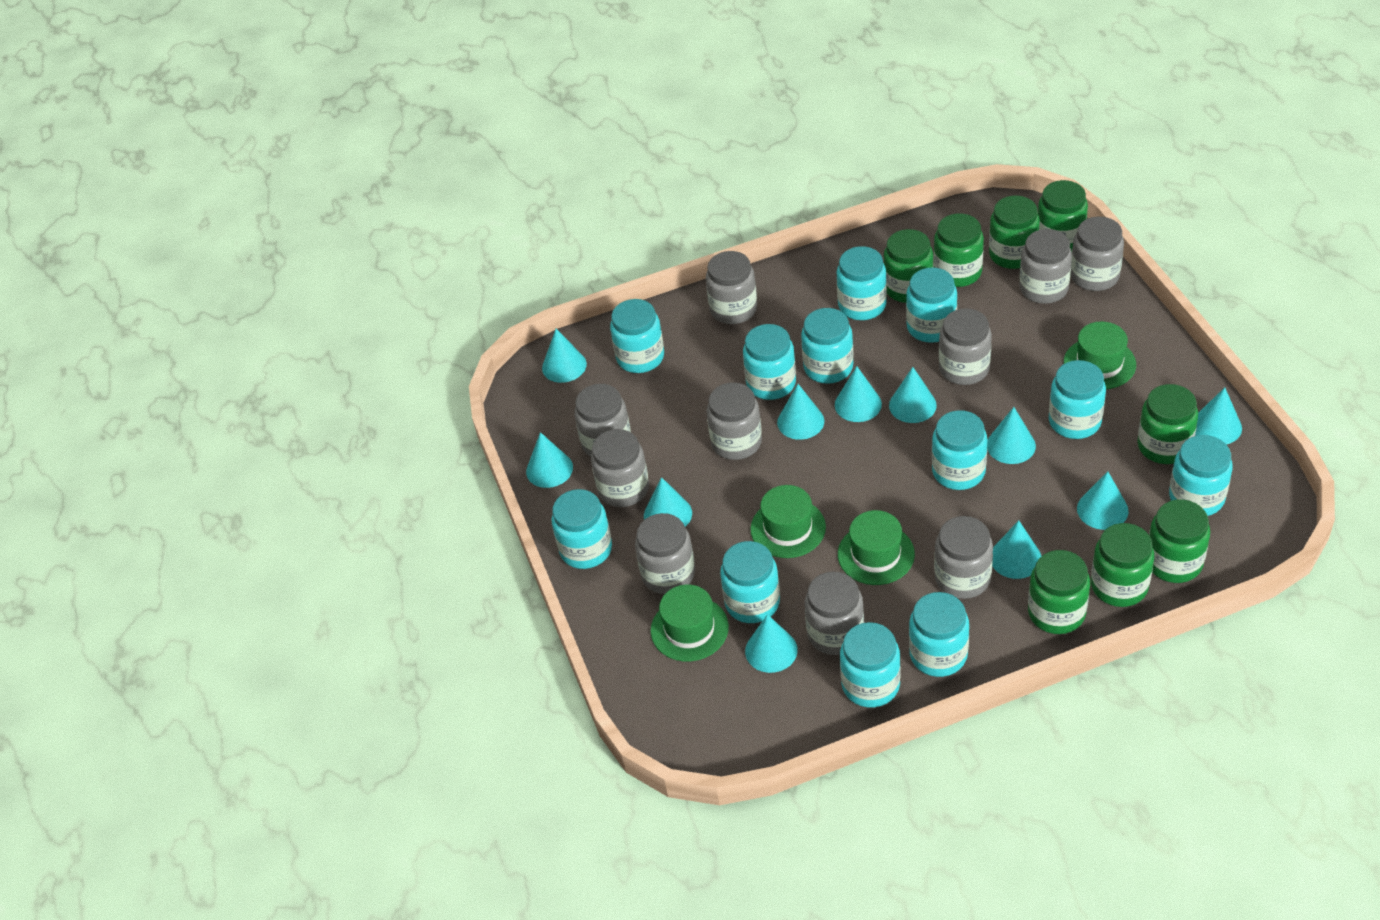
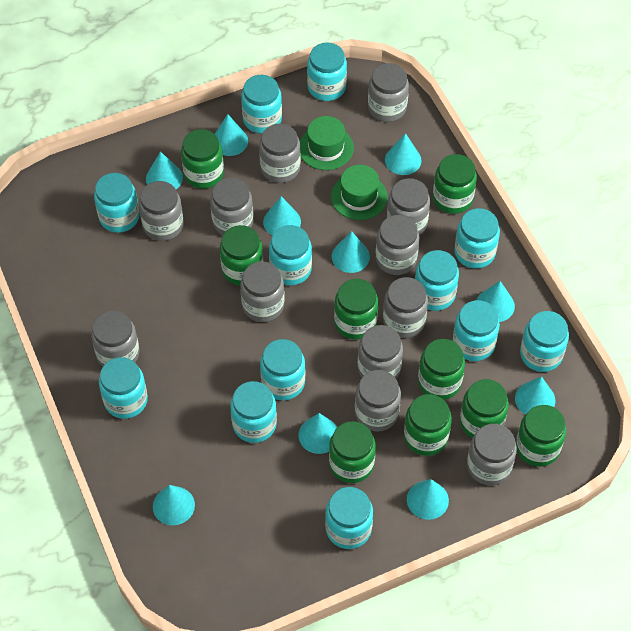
green hat: 4 -> 2
green jar: 8 -> 9
grey jar: 10 -> 12
turquoise cone: 11 -> 10

